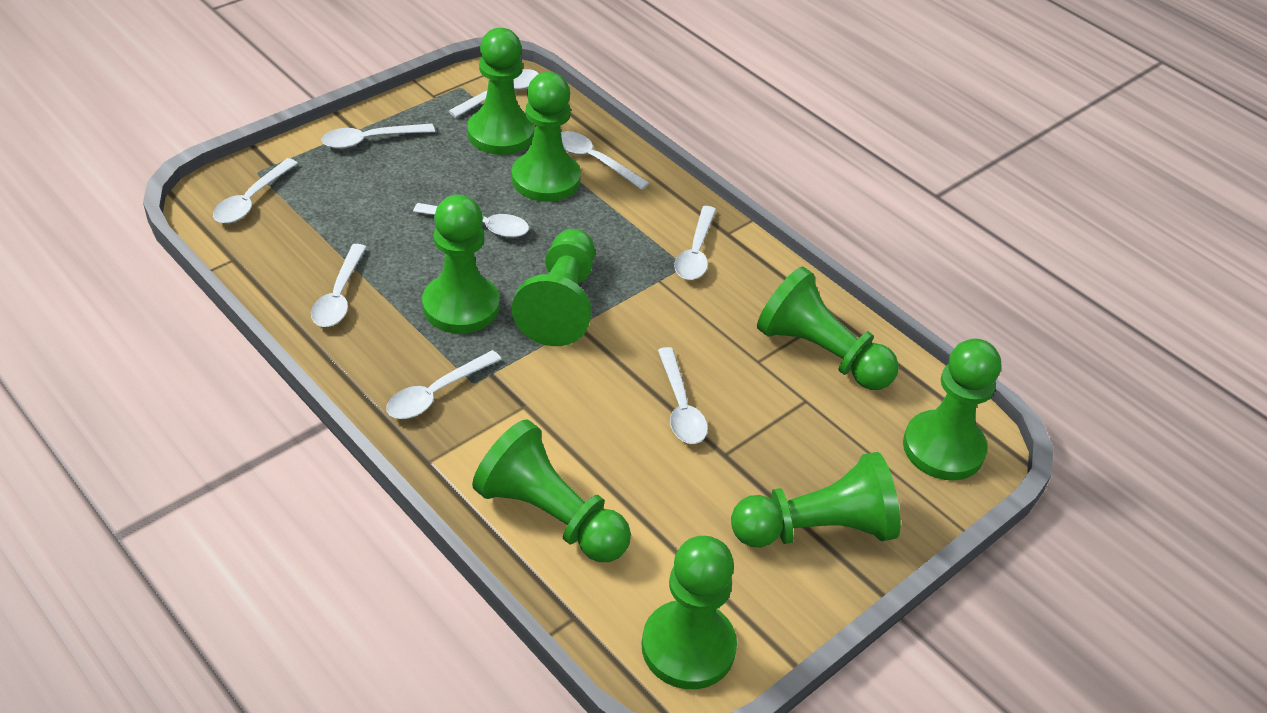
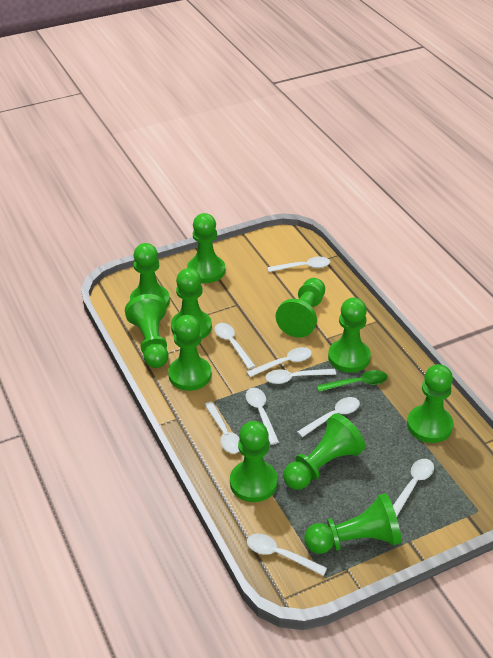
green pawn: 9 -> 11
green spoon: 0 -> 1

